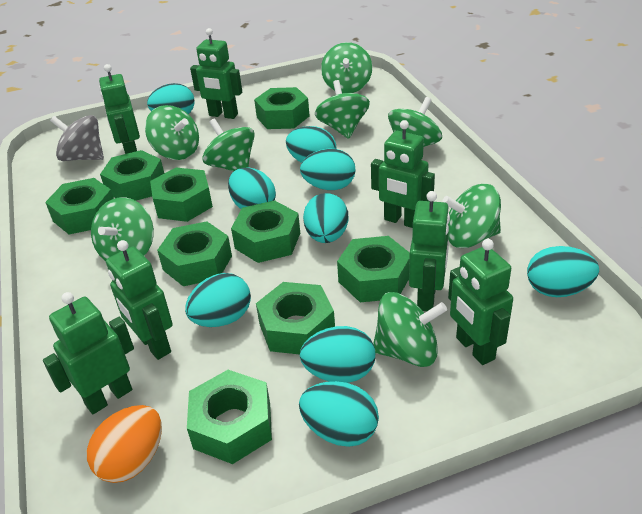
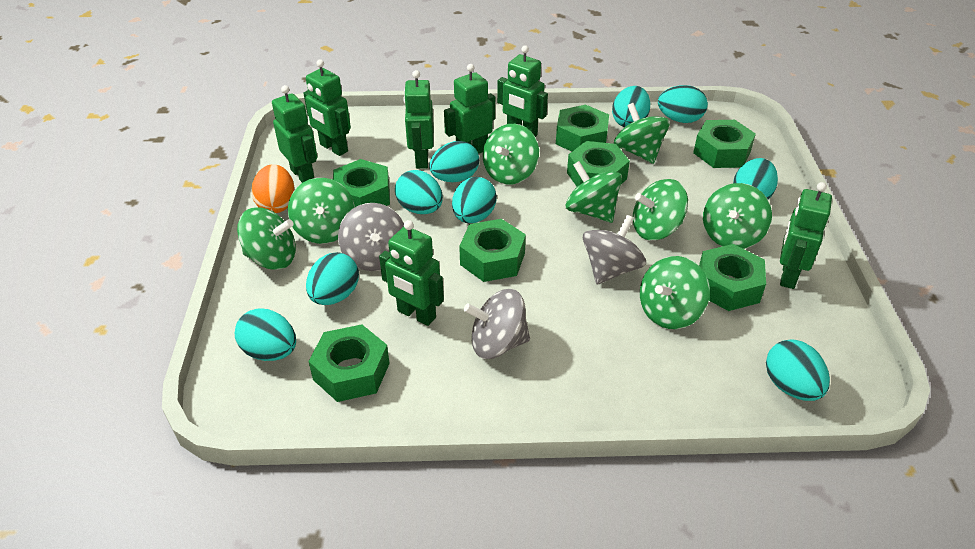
green nut: 9 -> 7
grey spinning top: 1 -> 3

